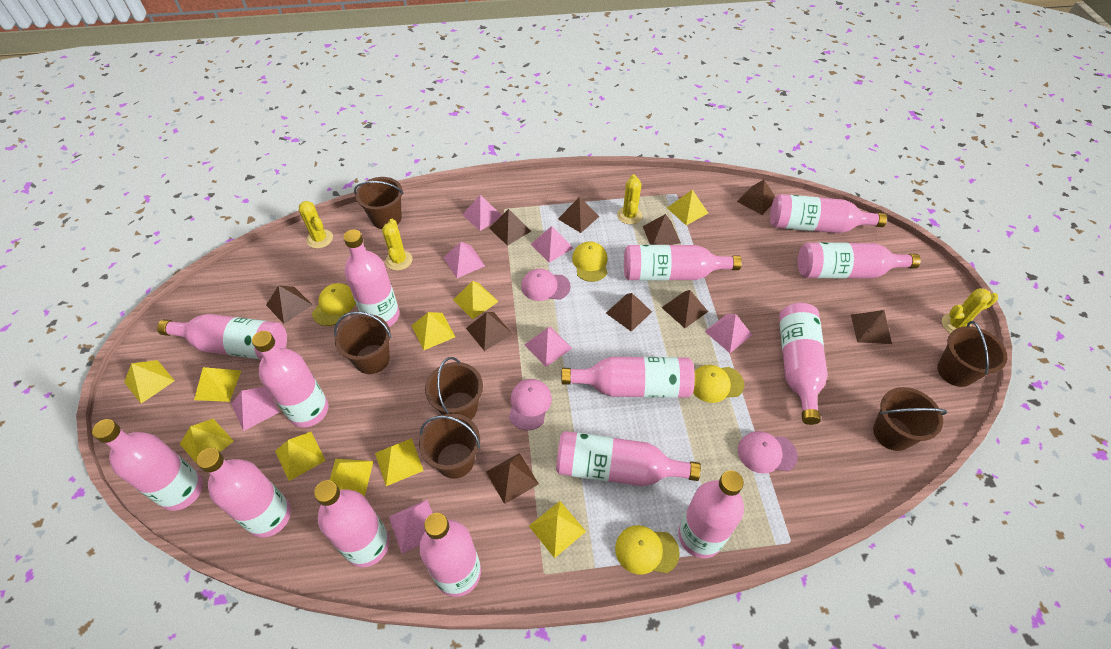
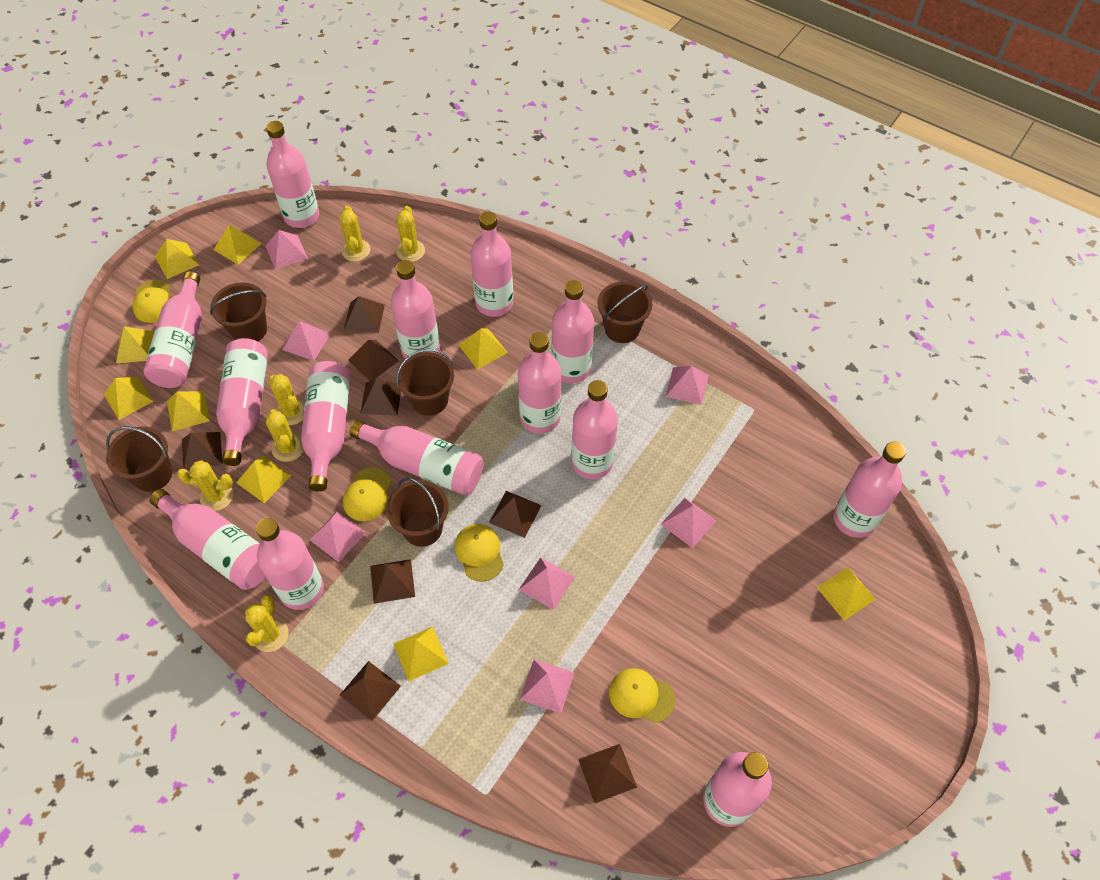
brown bucket: 6 -> 5
brown pyramid: 10 -> 8
pink cap: 3 -> 0
yellow cactus: 4 -> 6
yellow pyramid: 10 -> 9

